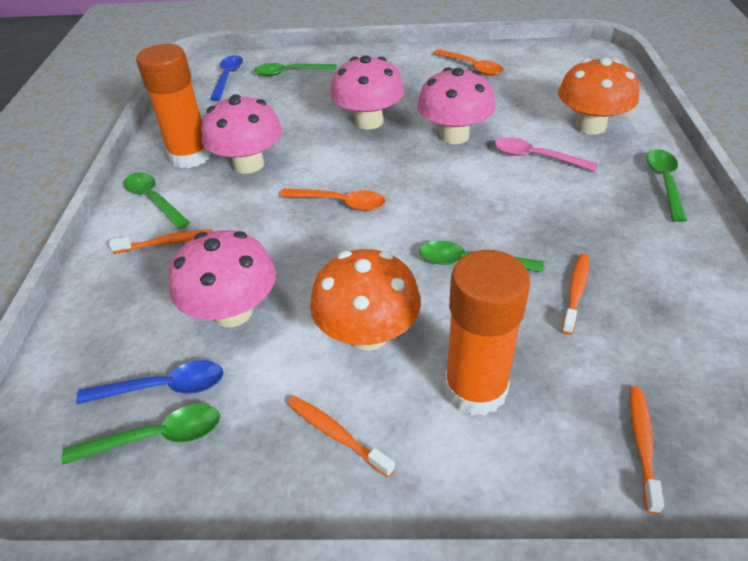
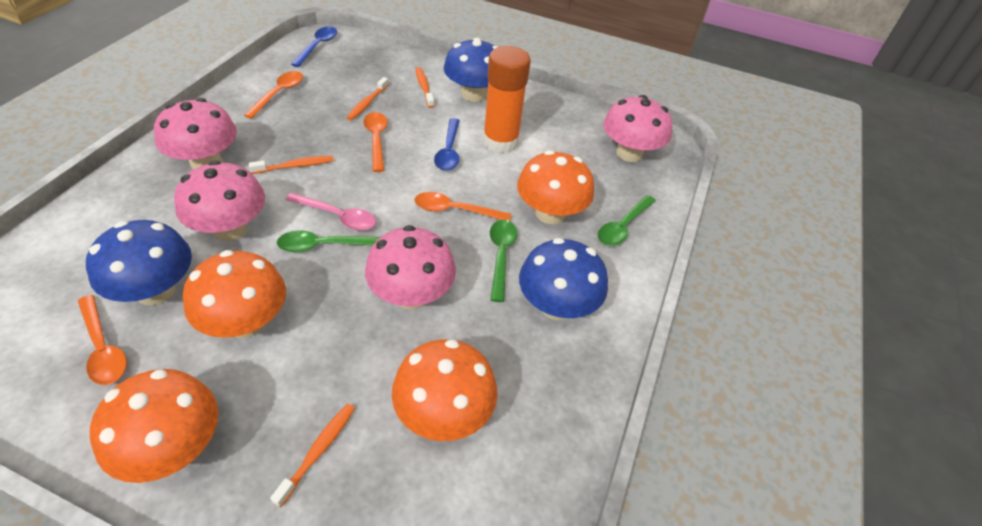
blue mushroom: 0 -> 3
green spoon: 5 -> 3
orange glue stick: 2 -> 1
orange mushroom: 2 -> 4
orange spoon: 2 -> 4

